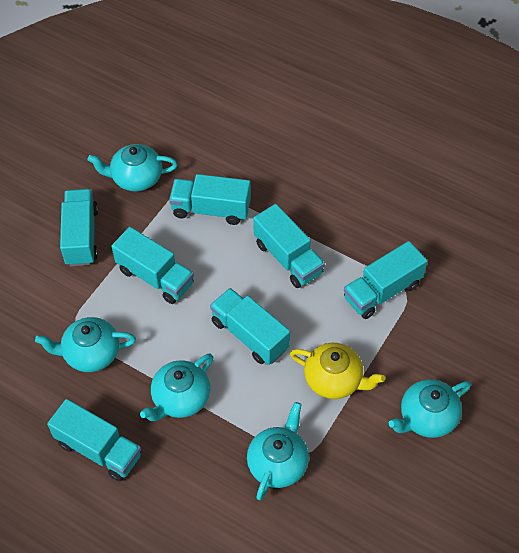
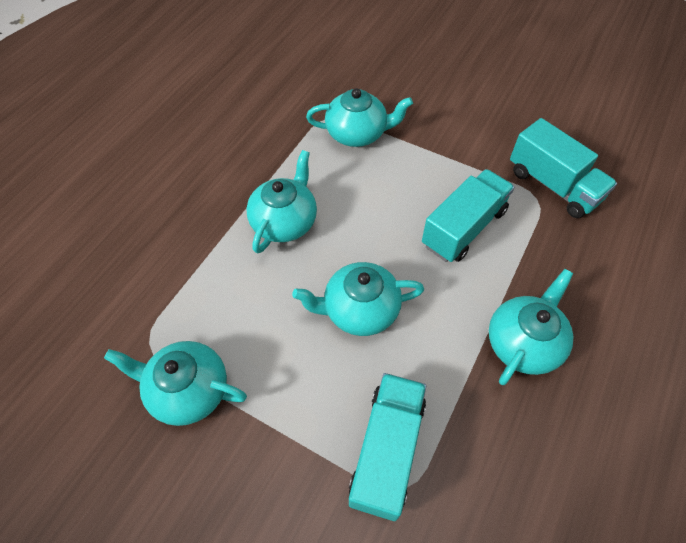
turquoise truck: 7 -> 3
yellow teapot: 1 -> 0

